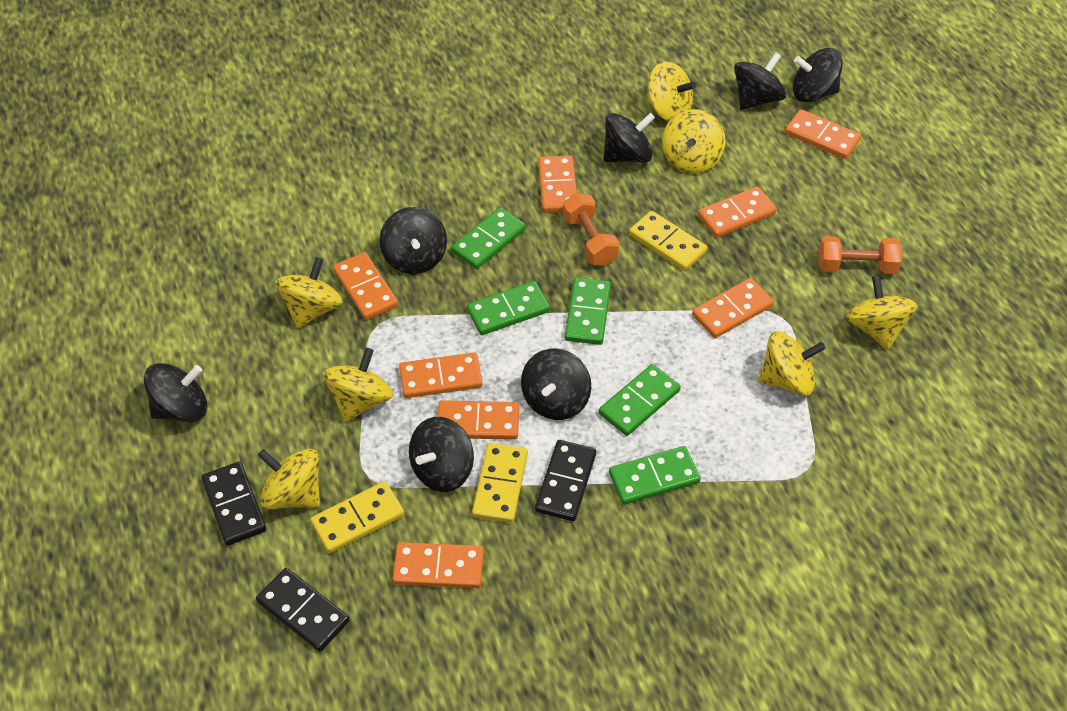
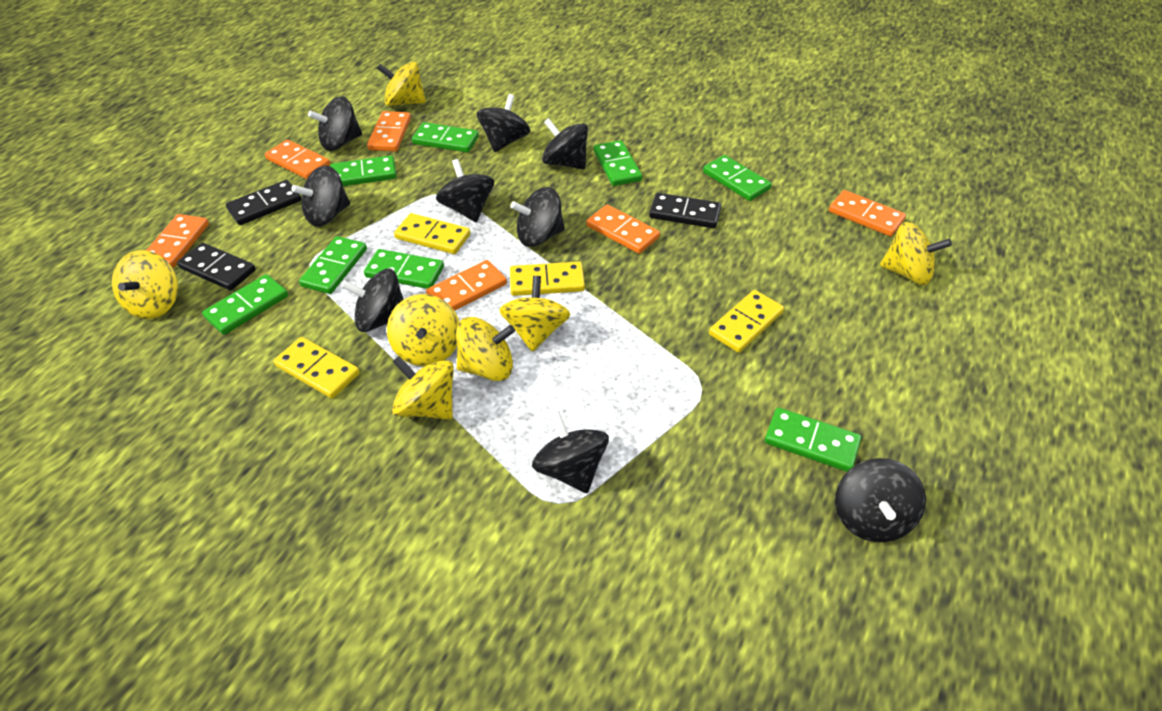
black spinning top: 7 -> 9
green domino: 5 -> 8
orange domino: 8 -> 6
orange dumbbell: 2 -> 0
yellow domino: 3 -> 4

